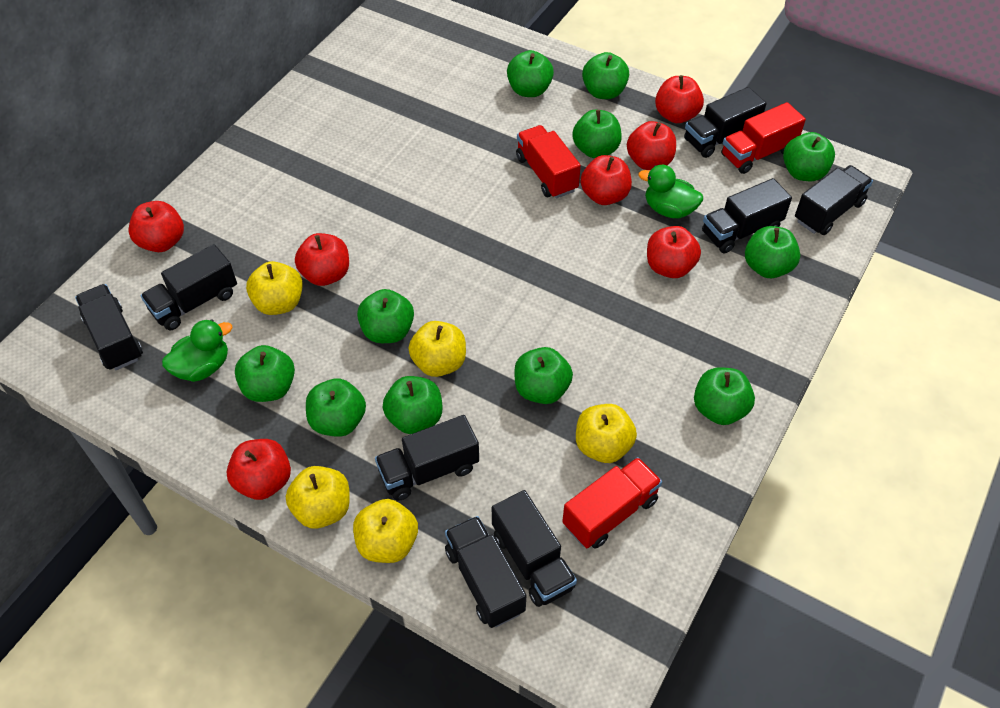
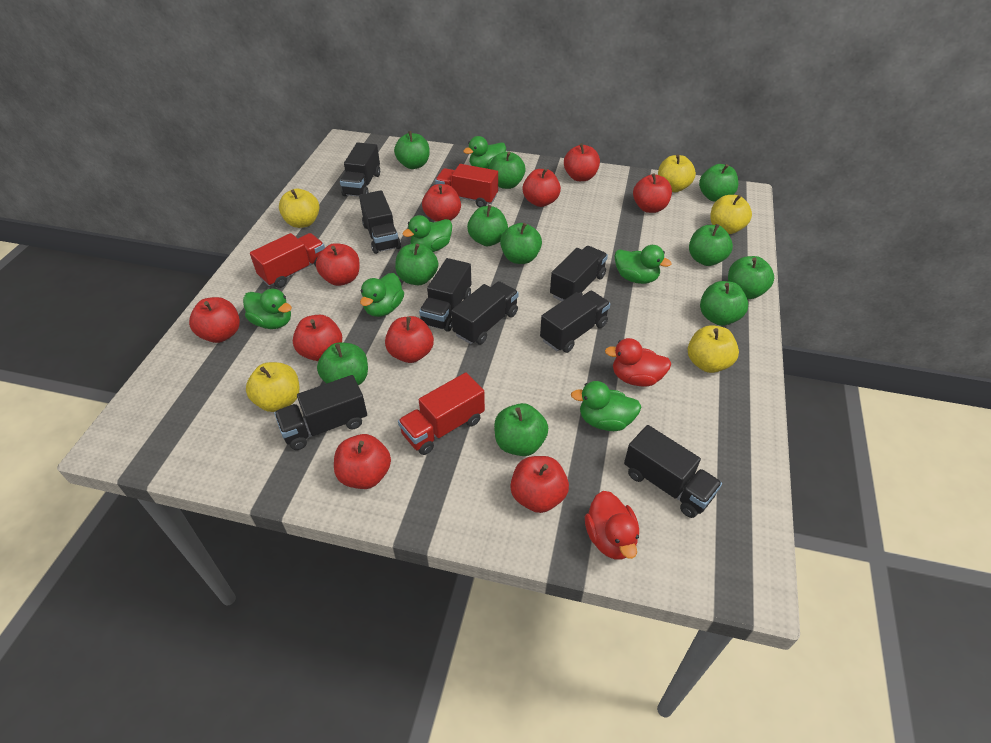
green duck: 2 -> 6
red apple: 7 -> 10
red duck: 0 -> 2

